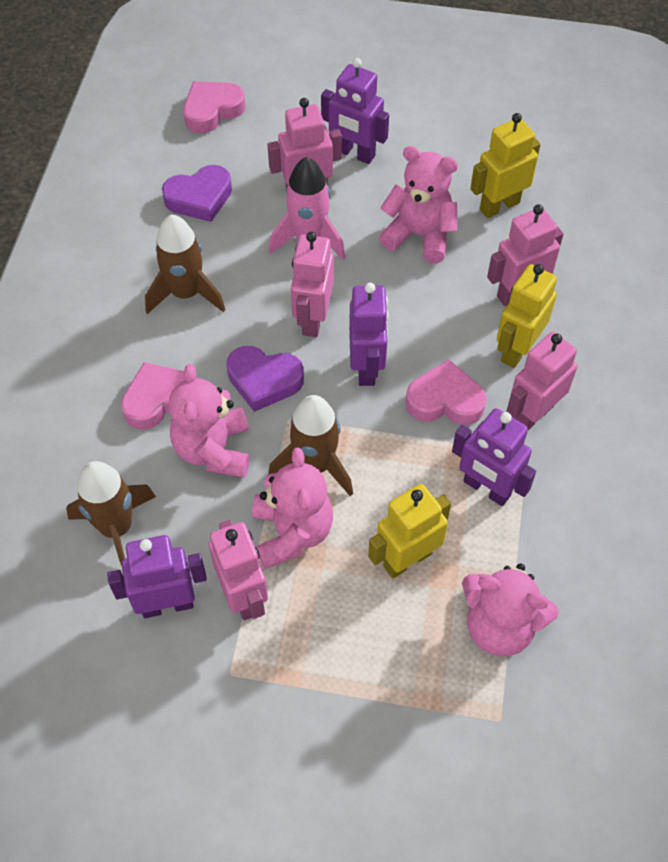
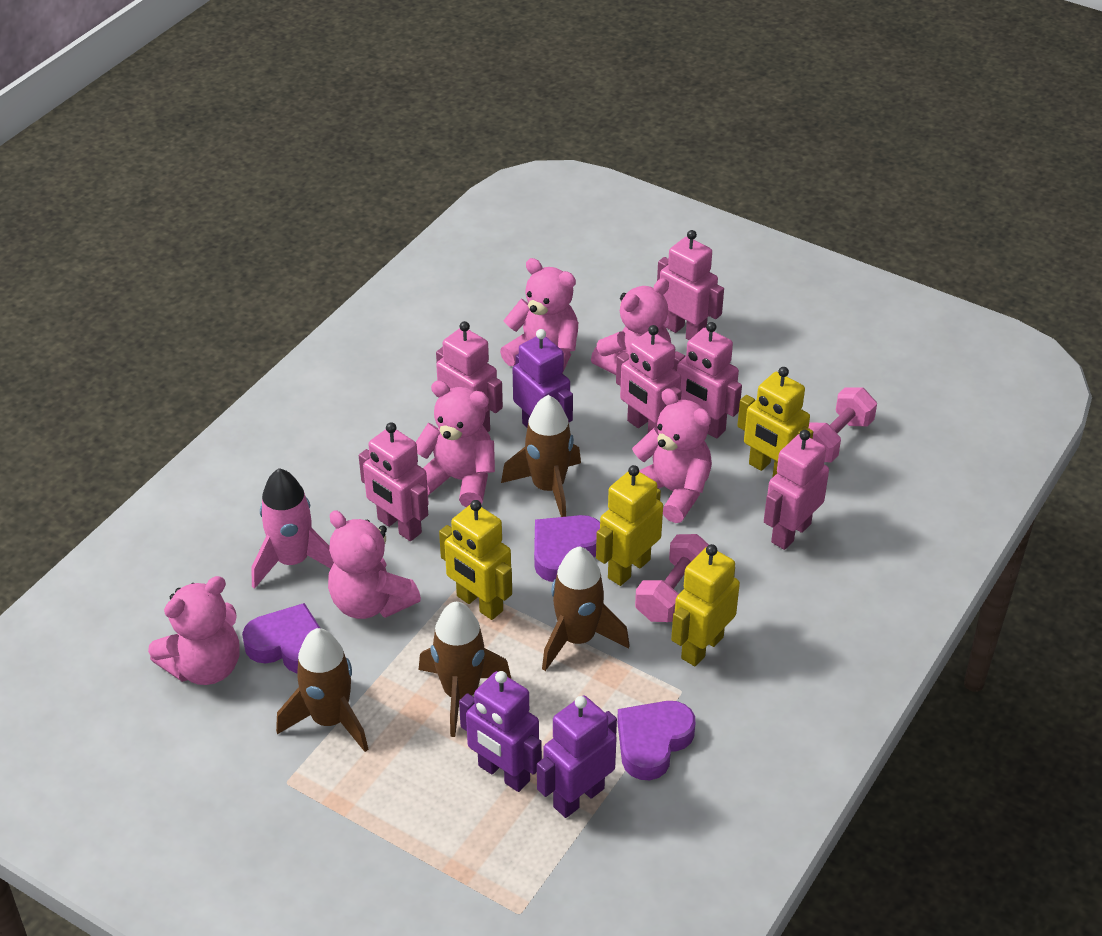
brown rocket: 3 -> 4
pink dumbbell: 0 -> 2
pink heart: 3 -> 0
pink robot: 5 -> 6
pink teddy bear: 4 -> 6
purple heart: 2 -> 3
purple robot: 4 -> 3
yellow robot: 3 -> 4

